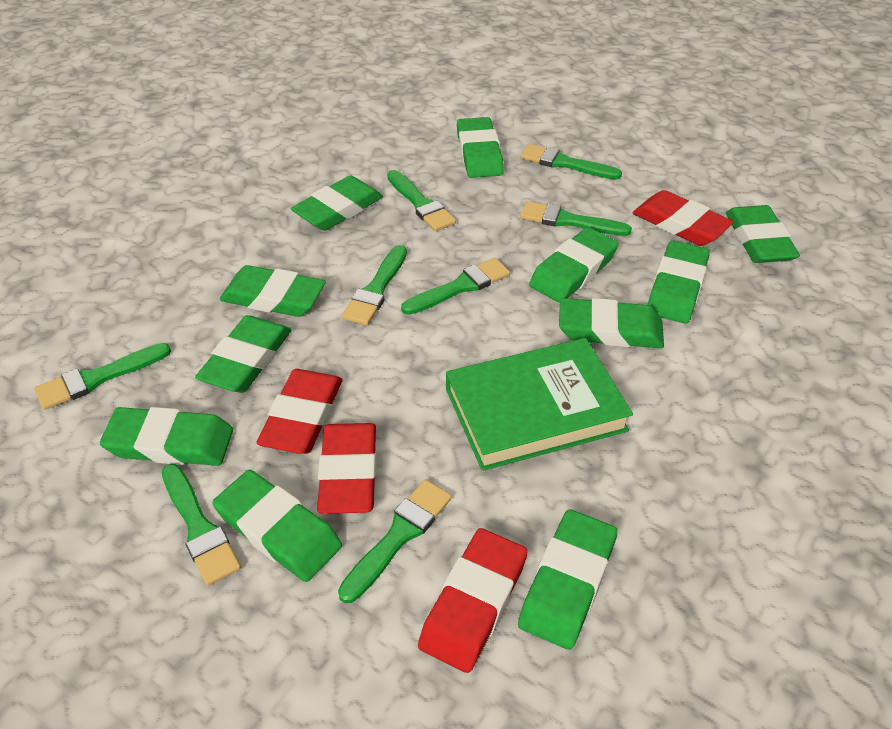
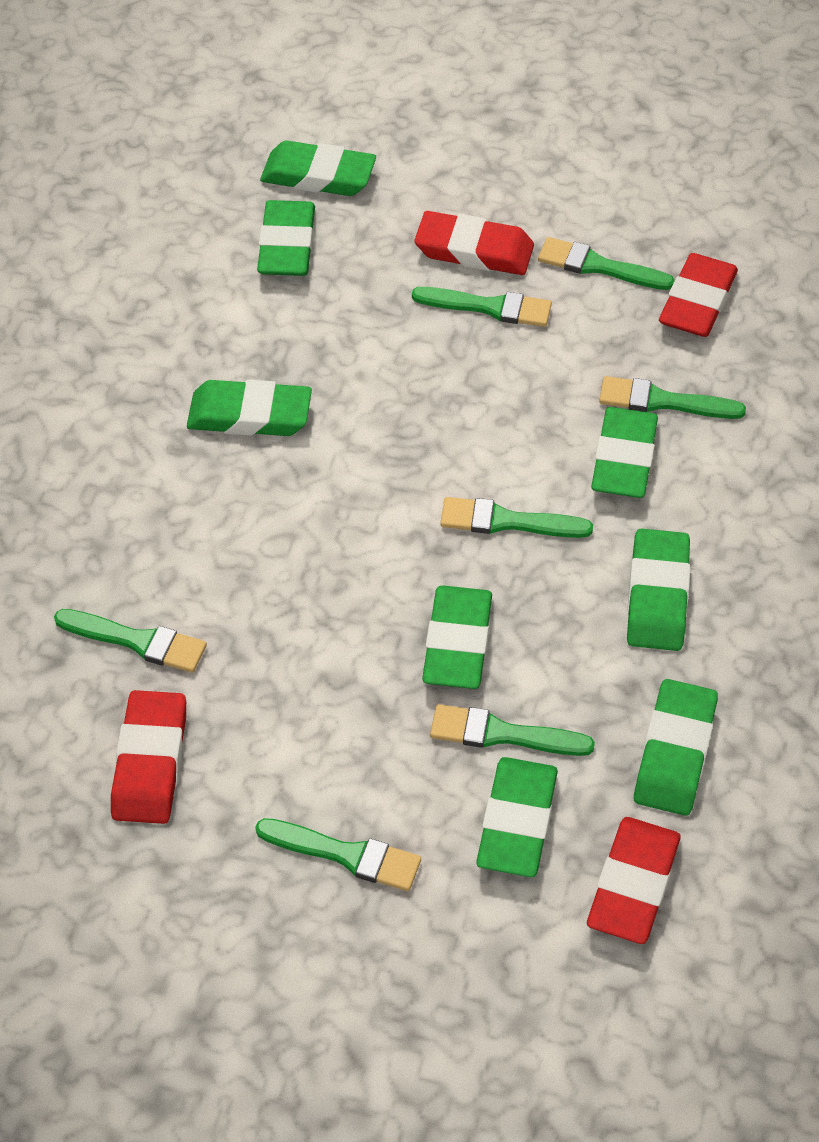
green book: 1 -> 0
green brush: 8 -> 7
green eraser: 11 -> 8

